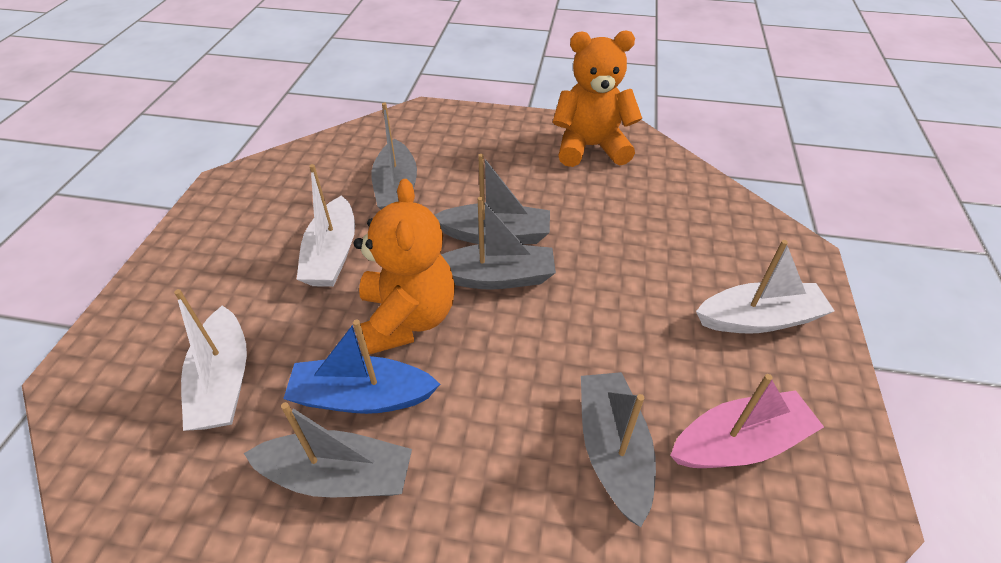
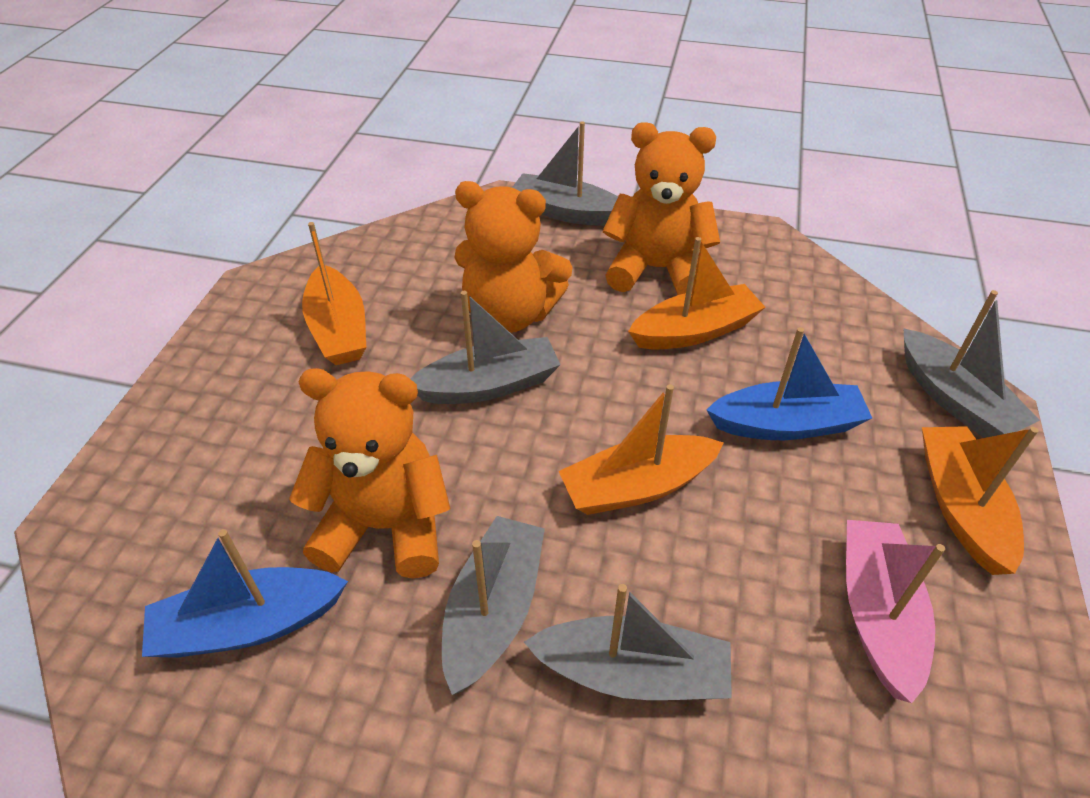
blue boat: 1 -> 2
orange boat: 0 -> 4
orange teddy bear: 2 -> 3
white boat: 3 -> 0

